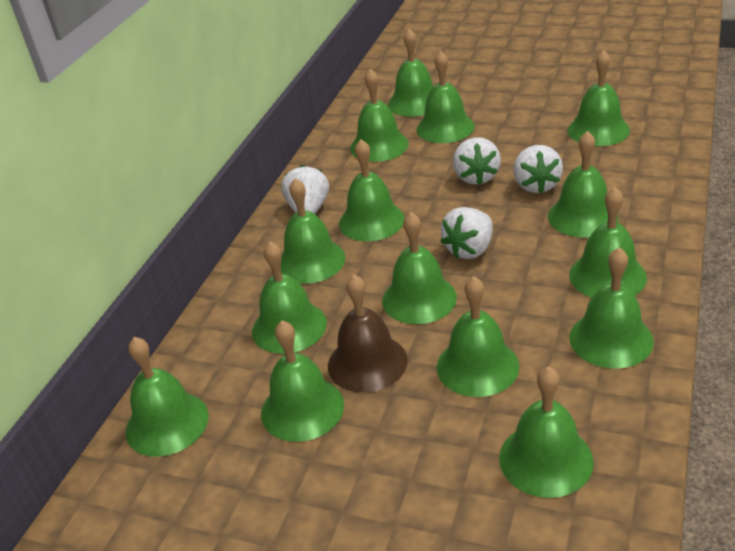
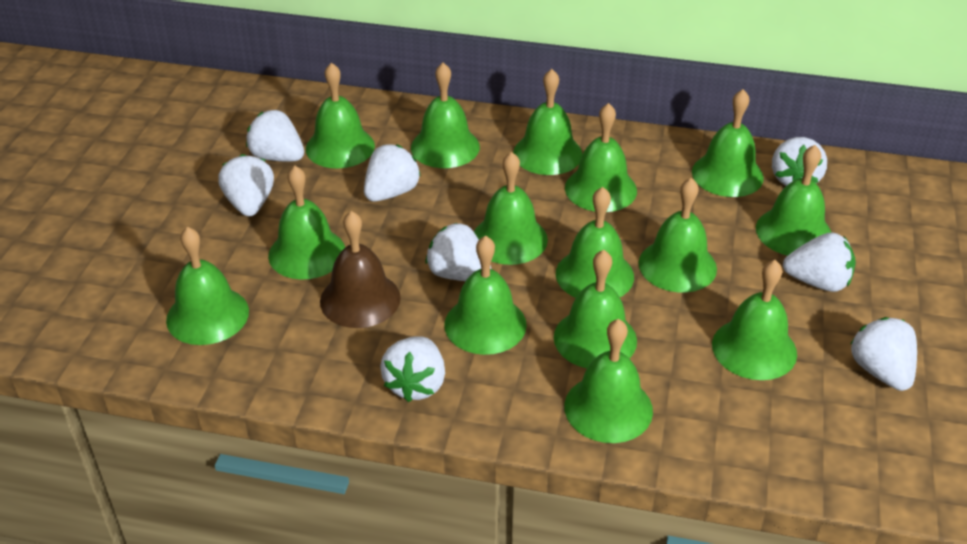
white strawberry: 4 -> 8

